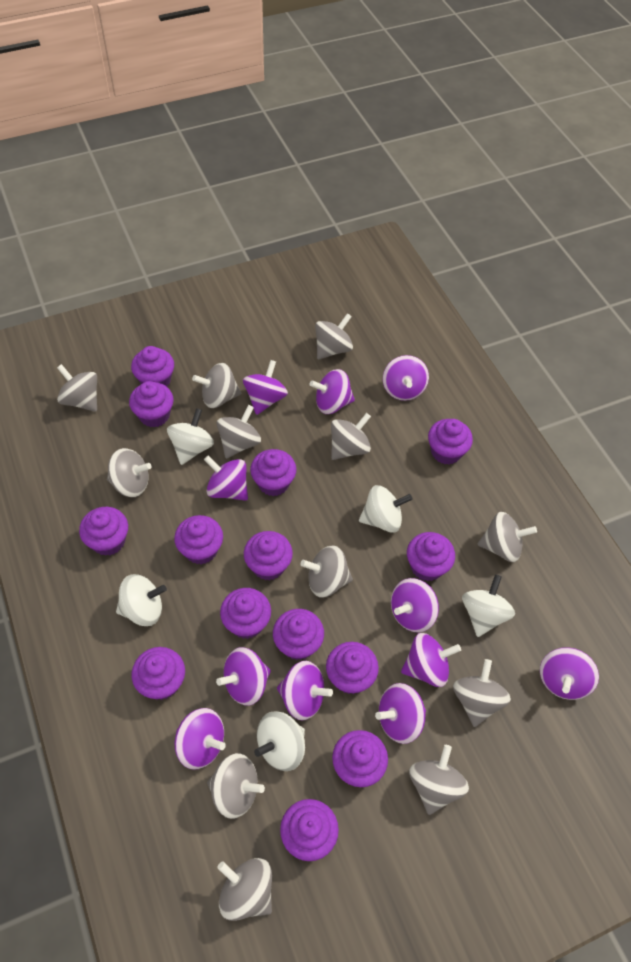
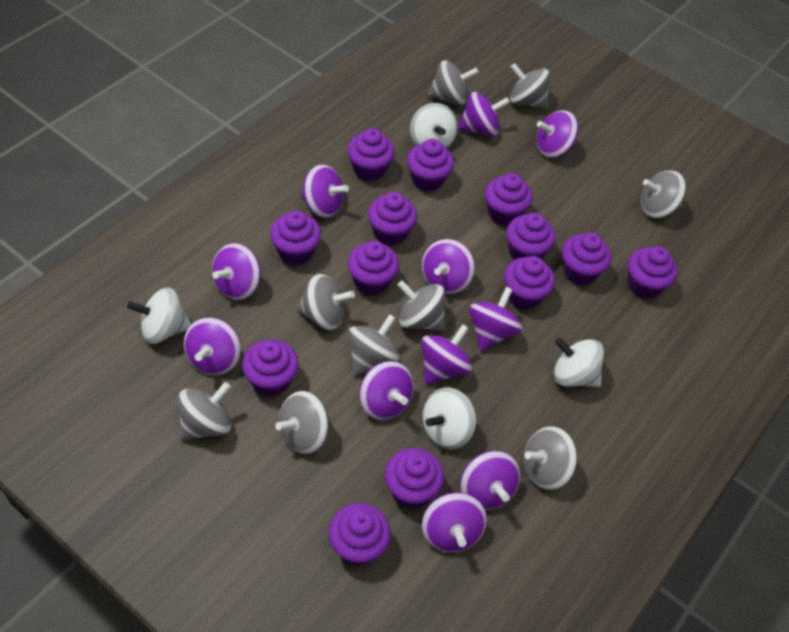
grey spinning top: 12 -> 9
purple cupcake: 14 -> 13
white spinning top: 5 -> 4

